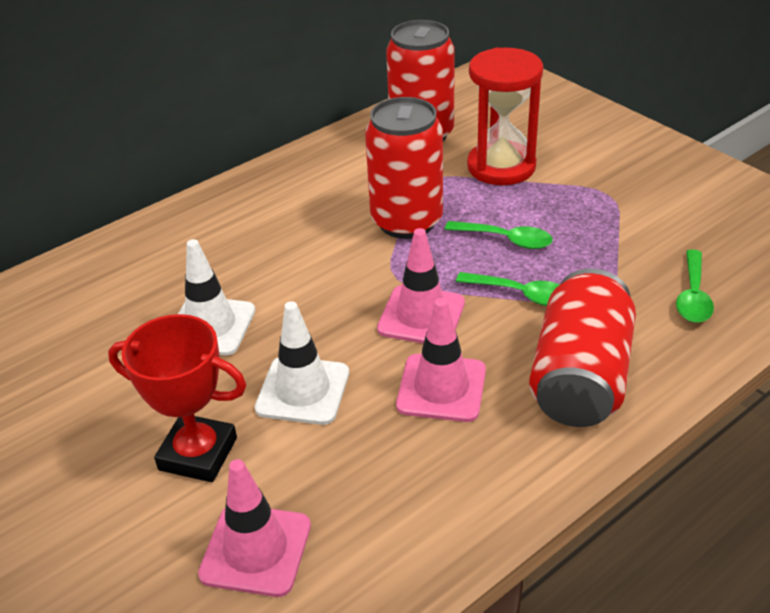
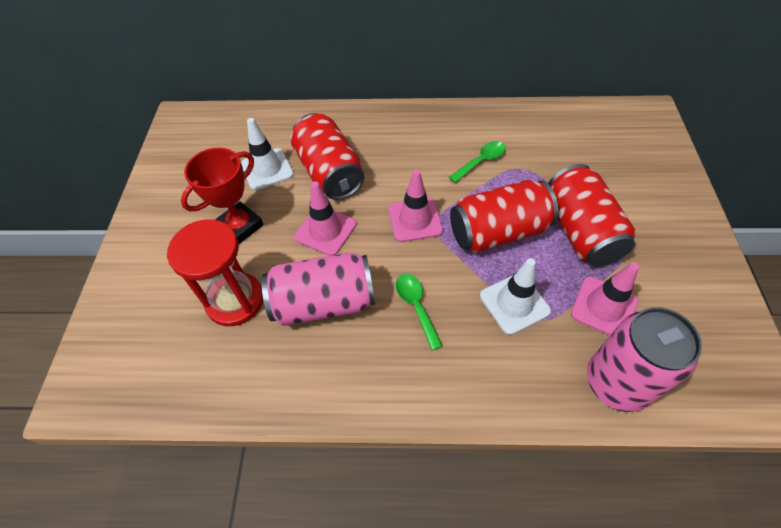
green spoon: 3 -> 2
pink can: 0 -> 2

